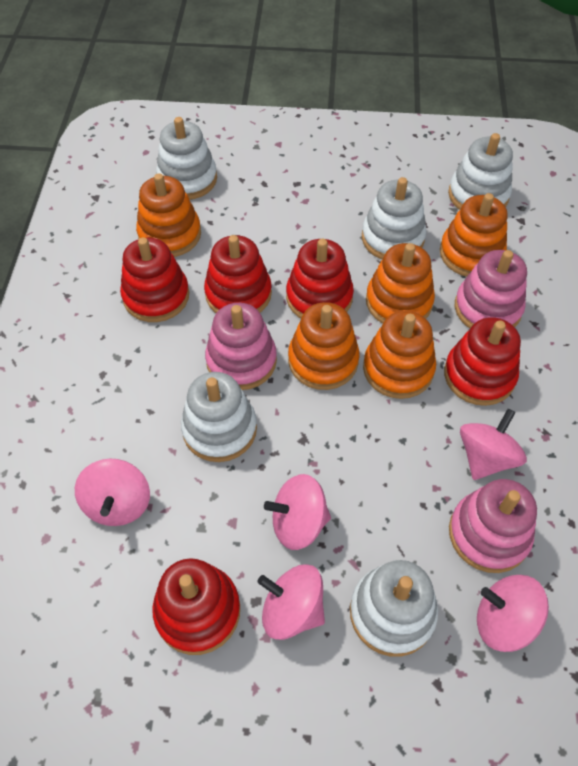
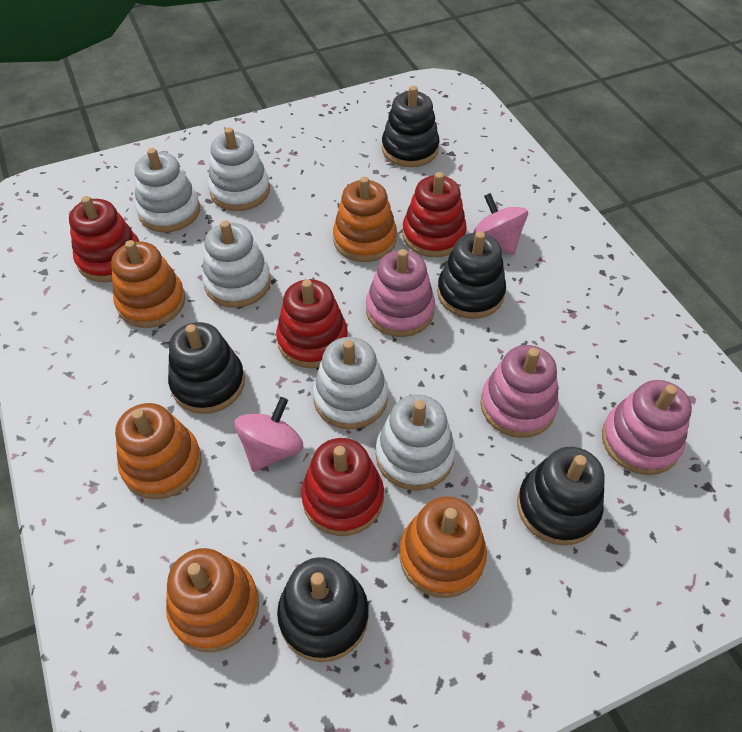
black stacking toy: 0 -> 5
pink spinning top: 5 -> 2
red stacking toy: 5 -> 4

